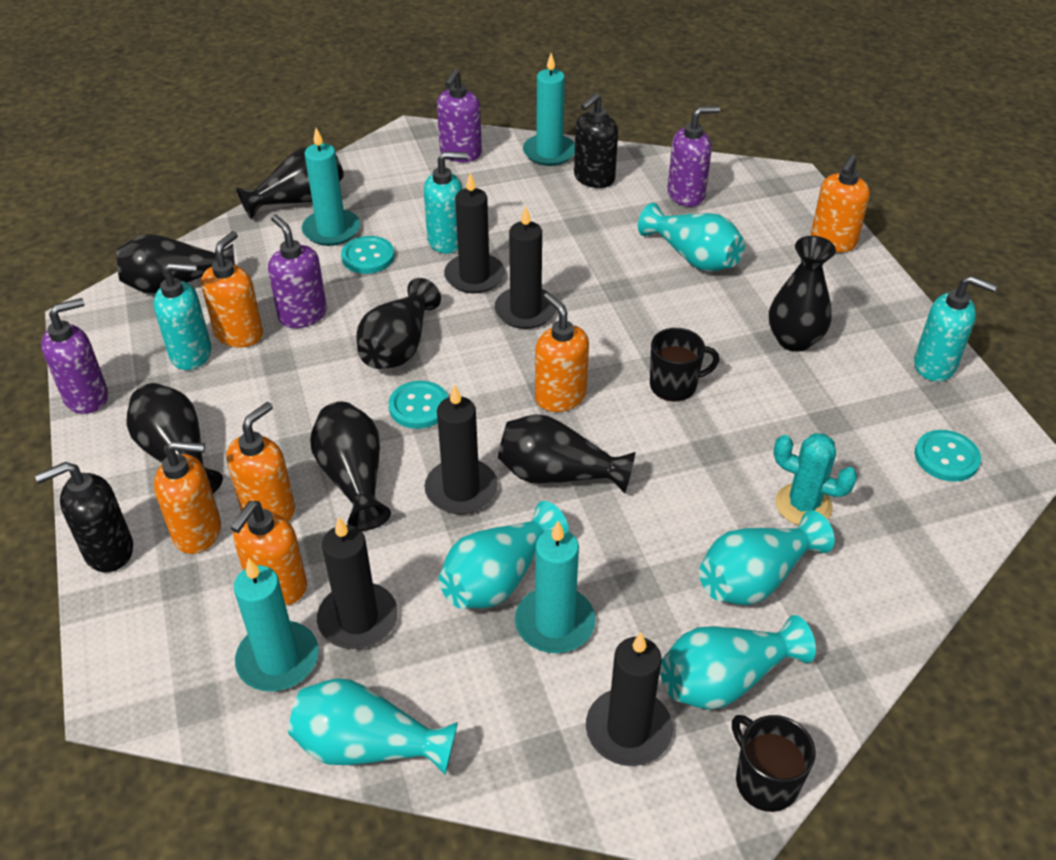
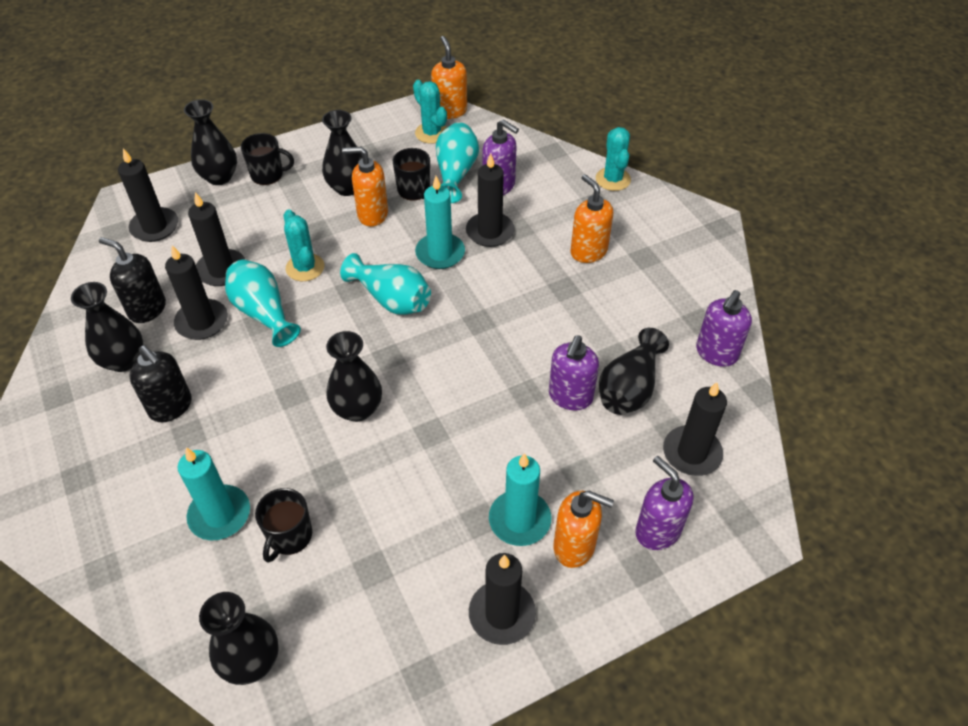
black candle: 5 -> 6
black mug: 2 -> 3
black vase: 7 -> 6
orange soap dispenser: 6 -> 4
turquoise button: 3 -> 0
turquoise cactus: 1 -> 3
turquoise candle: 4 -> 3
turquoise soap dispenser: 3 -> 0
turquoise vase: 5 -> 3

